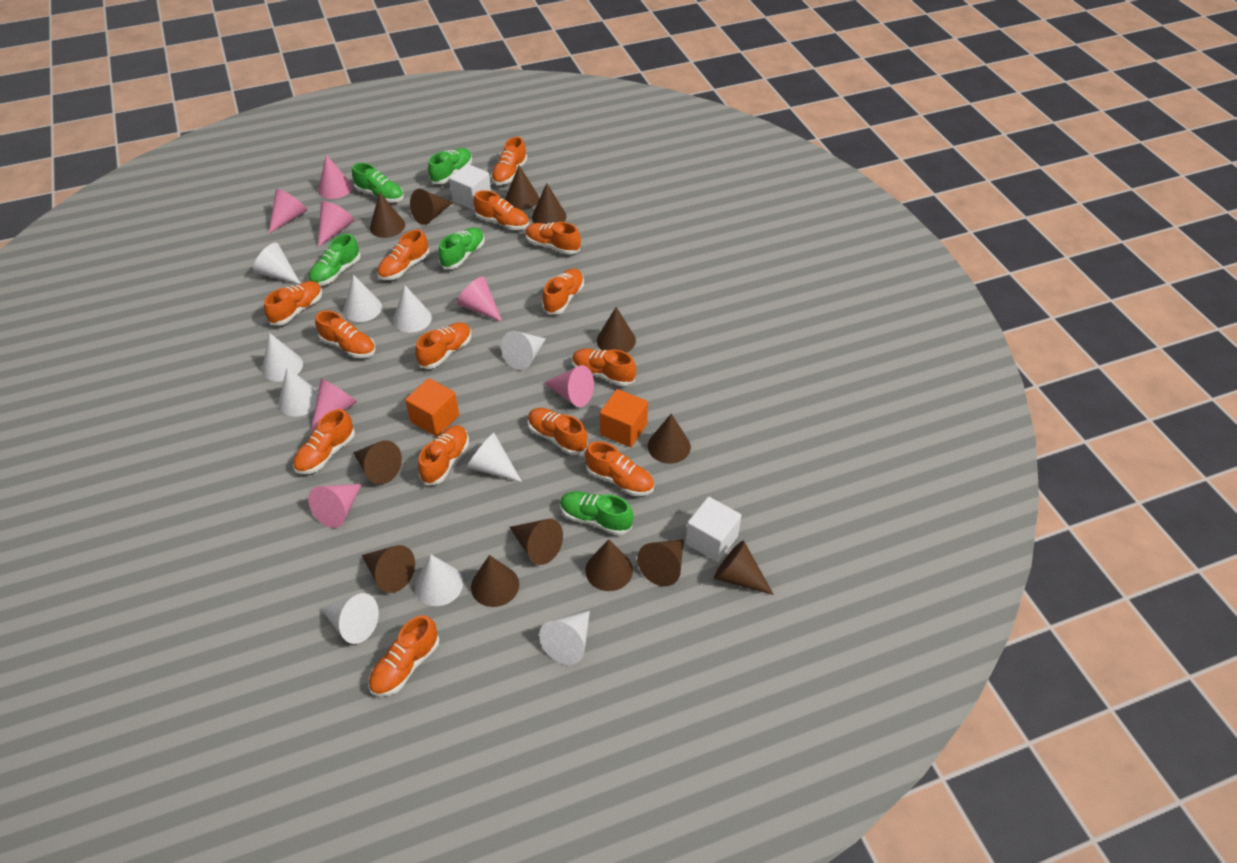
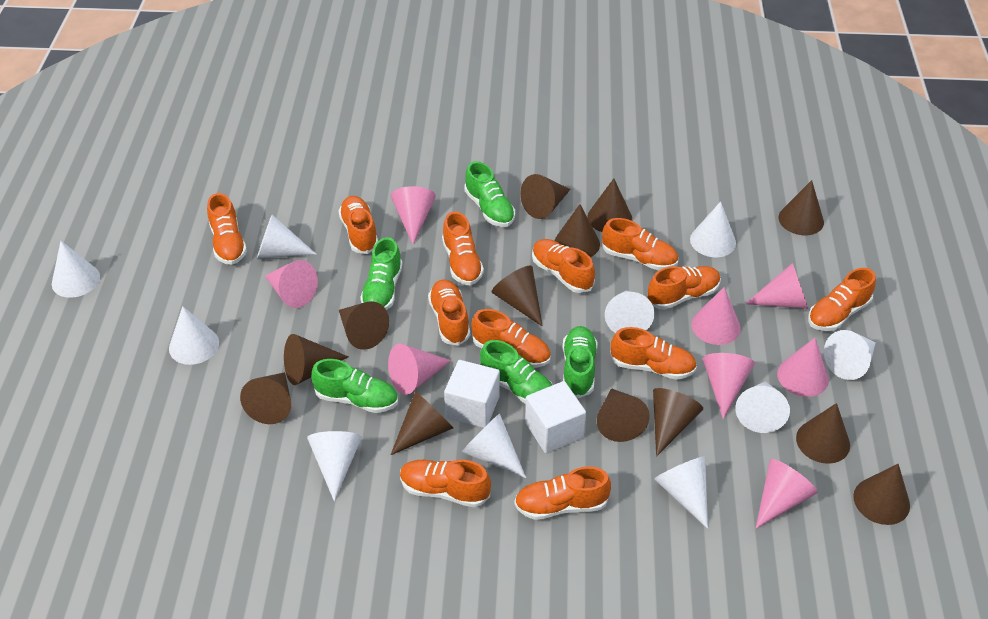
orange cube: 2 -> 0
orange shoe: 14 -> 12
pink cone: 7 -> 8

